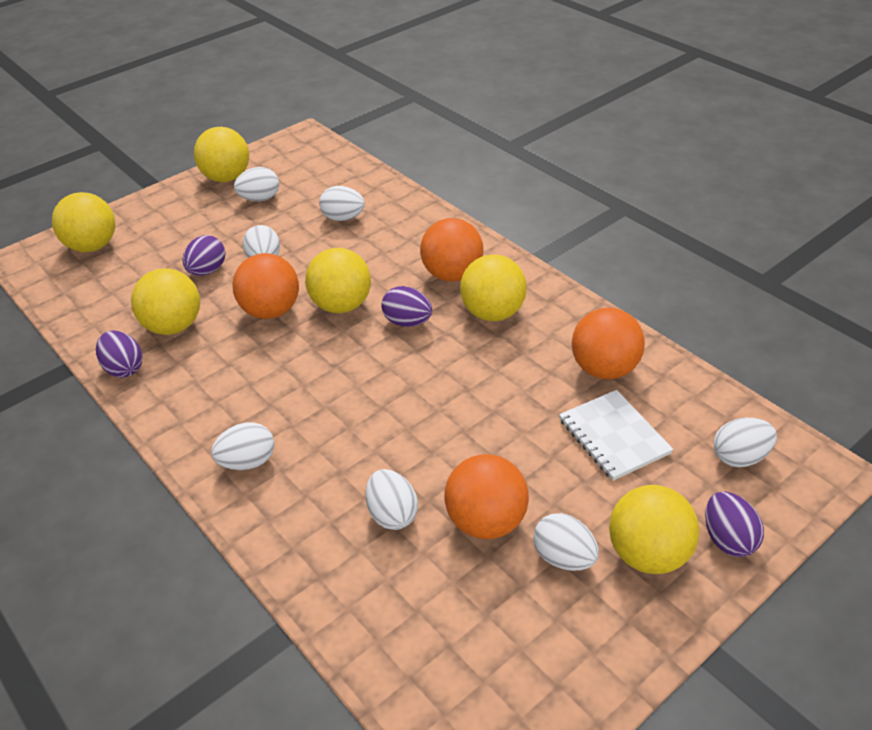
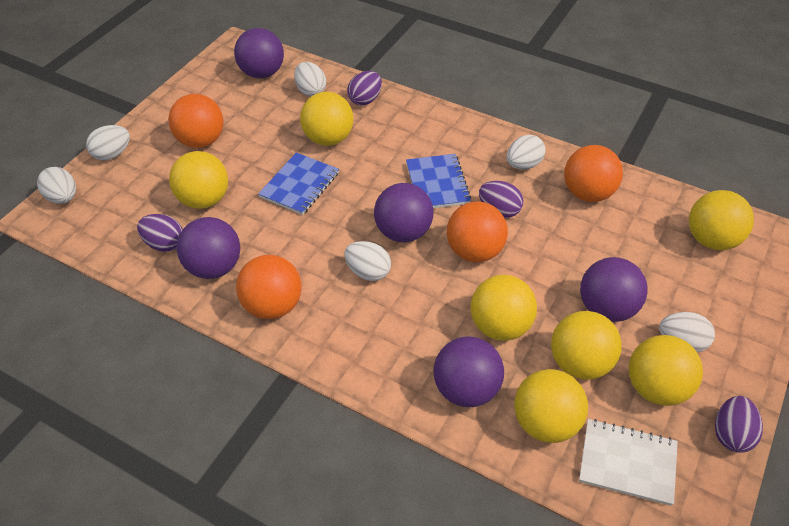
blue notebook: 0 -> 2
purple ball: 0 -> 5
white egg: 7 -> 6
yellow ball: 6 -> 7

